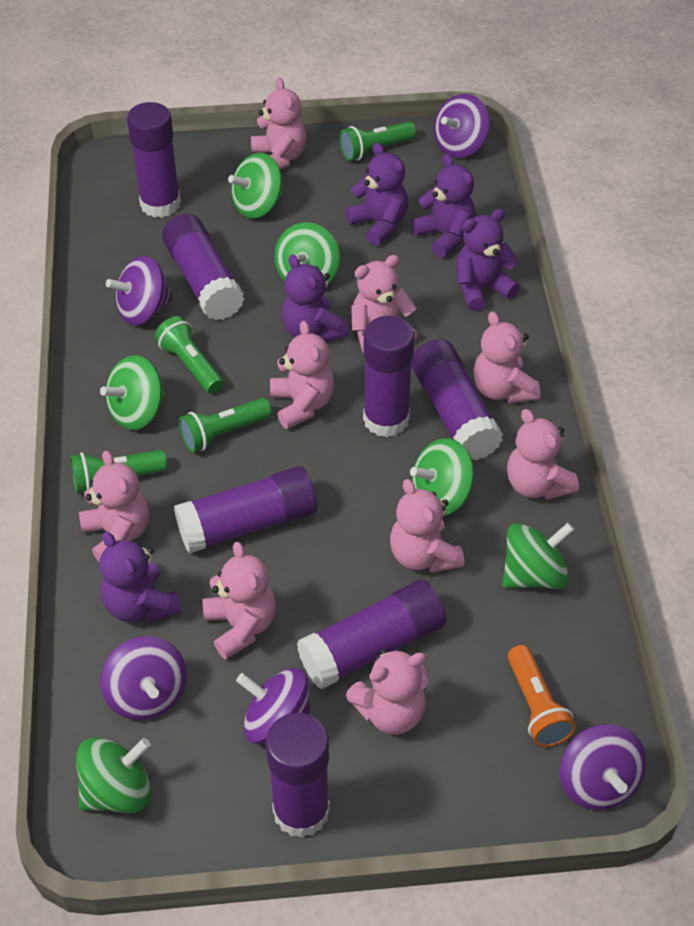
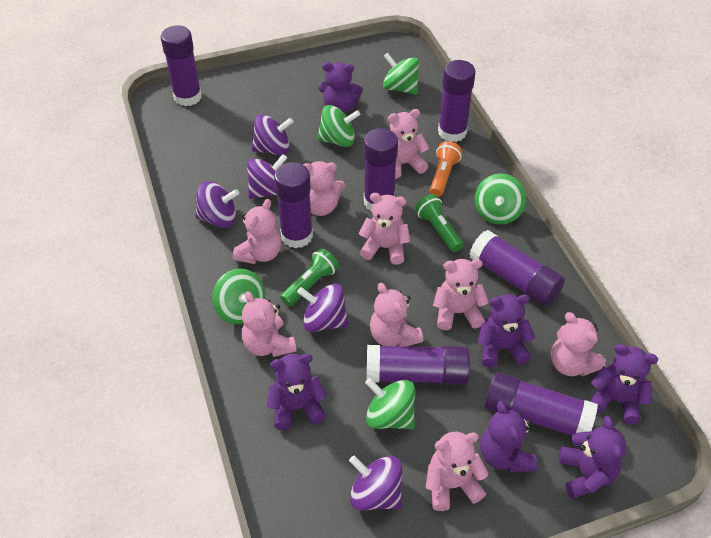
green flashlight: 4 -> 2
green spinning top: 6 -> 5
purple teddy bear: 5 -> 6

